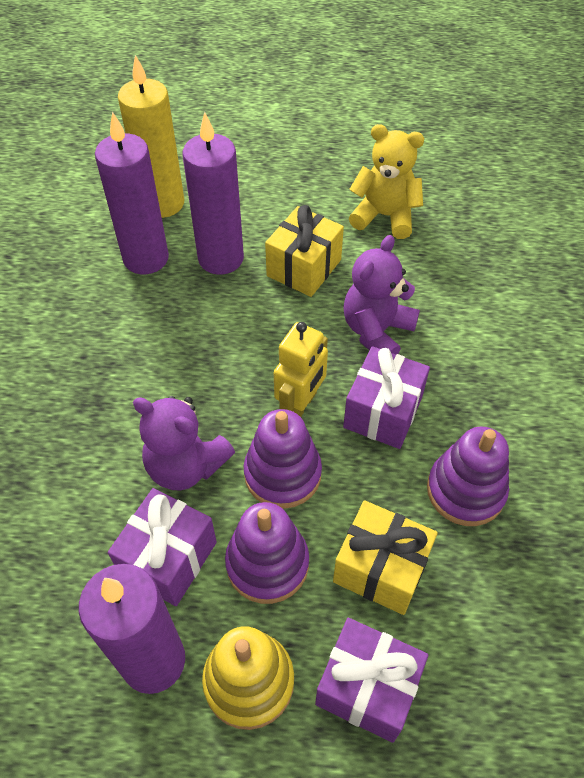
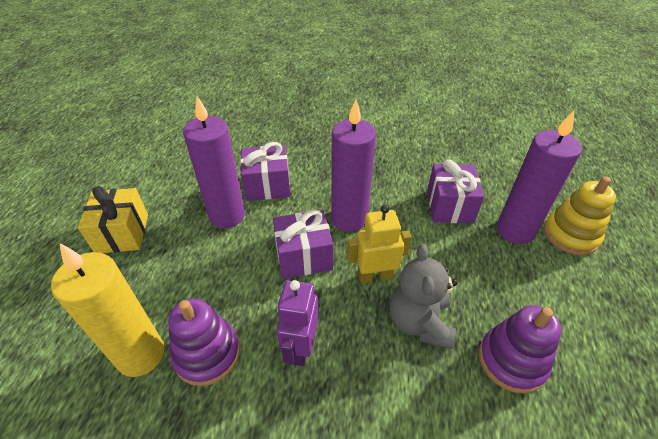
grey teddy bear: 0 -> 1
purple robot: 0 -> 1
purple stacking toy: 3 -> 2
purple teddy bear: 2 -> 0
yellow gift: 2 -> 1
yellow teddy bear: 1 -> 0

